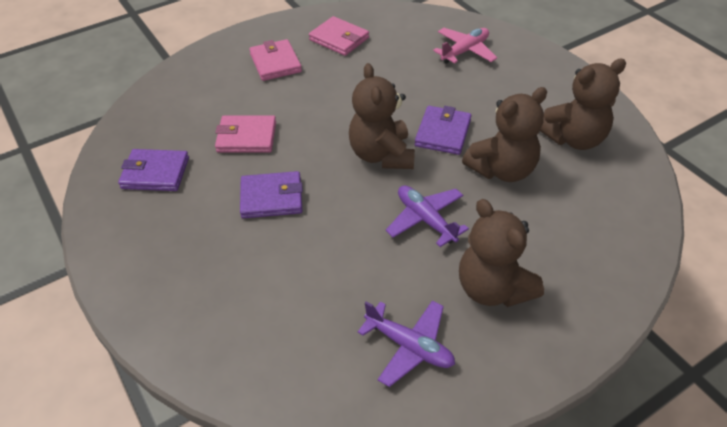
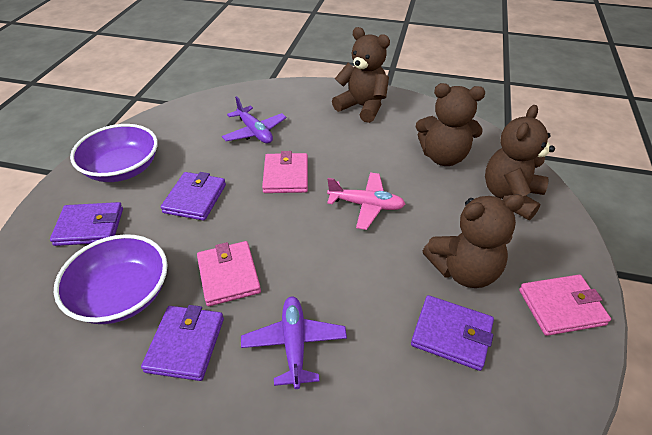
purple bowl: 0 -> 2
purple wallet: 3 -> 4

